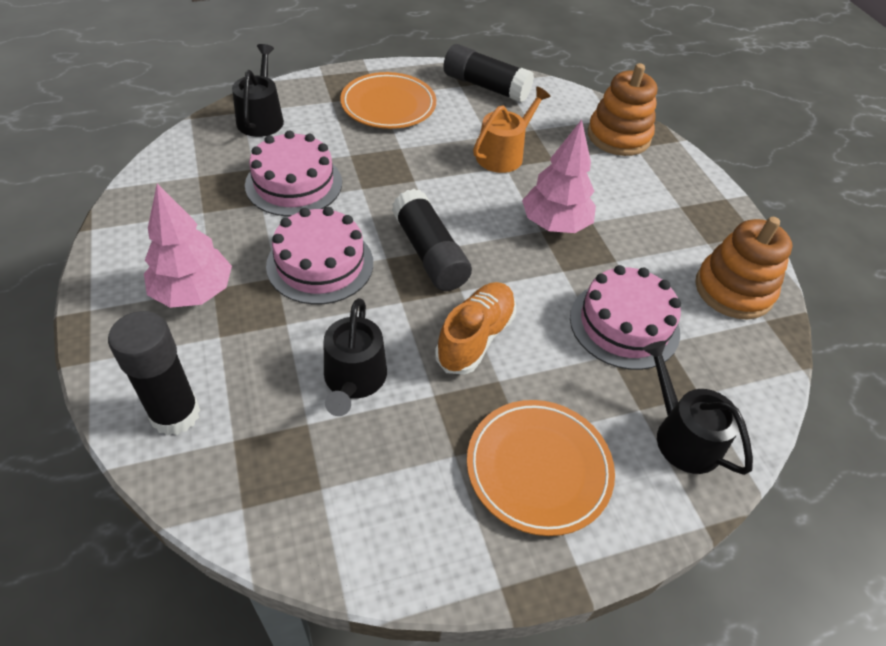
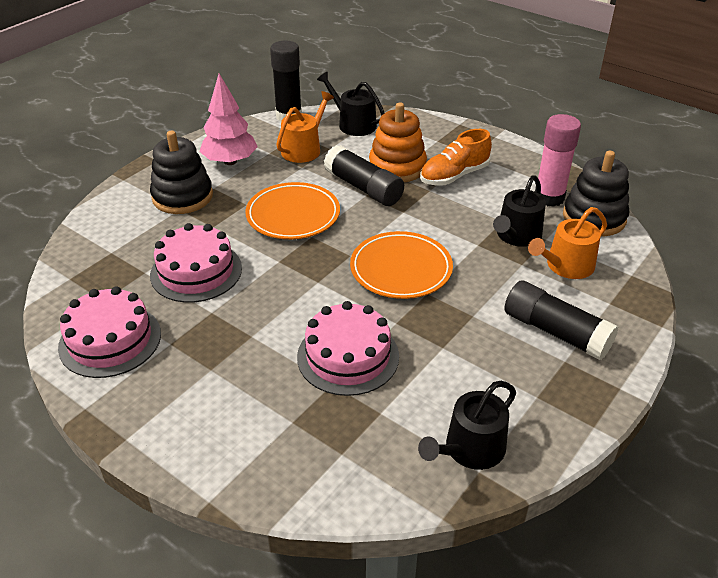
black stacking toy: 0 -> 2
orange stacking toy: 2 -> 1
orange watering can: 1 -> 2
pink glue stick: 0 -> 1
pink tree: 2 -> 1

